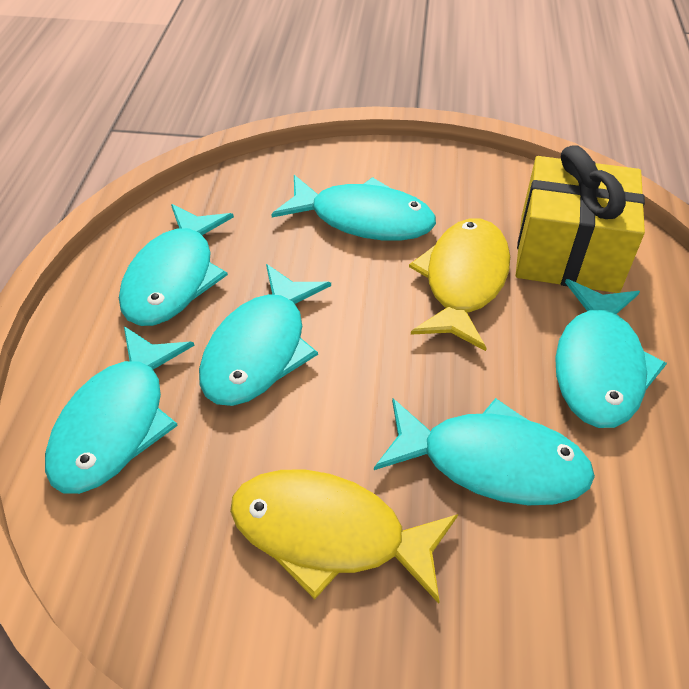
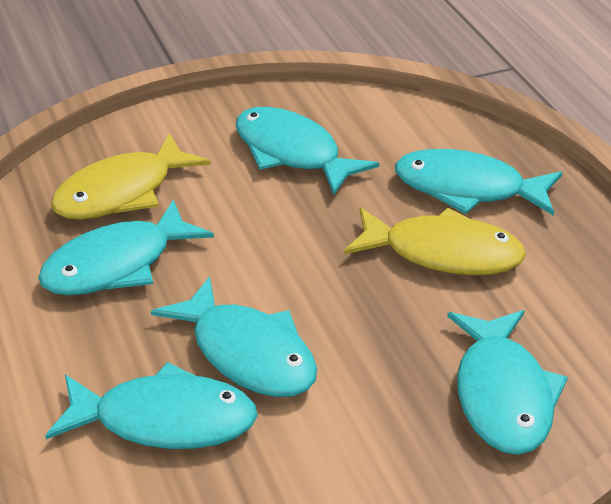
yellow gift: 1 -> 0

